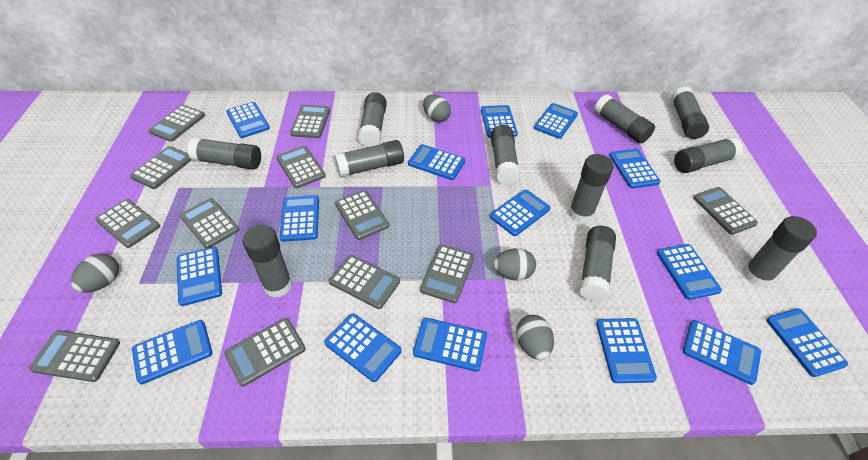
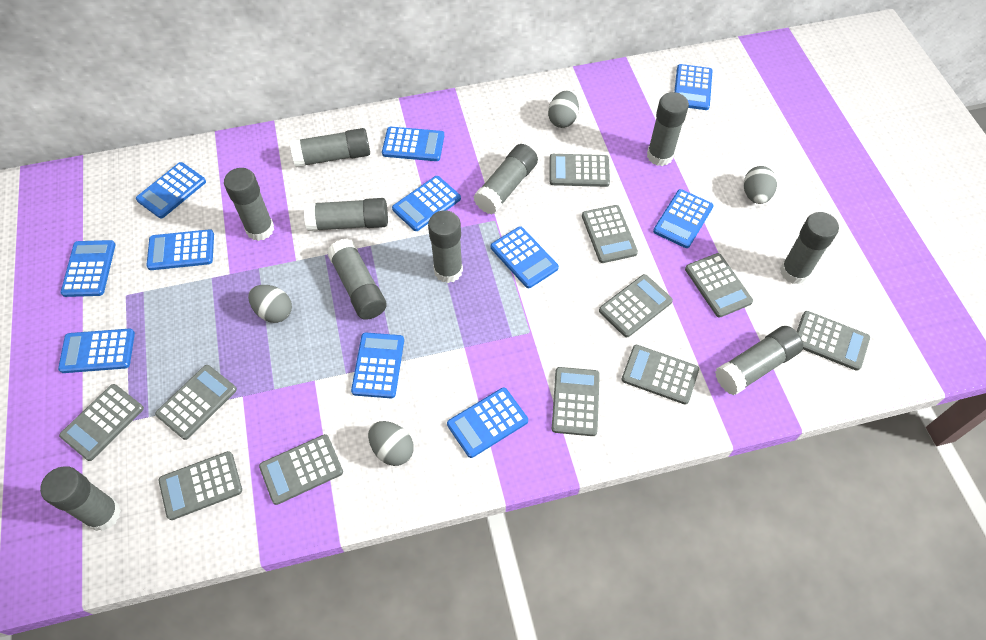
blue calculator: 15 -> 11
grey calculator: 12 -> 11
grey glue stick: 11 -> 10

